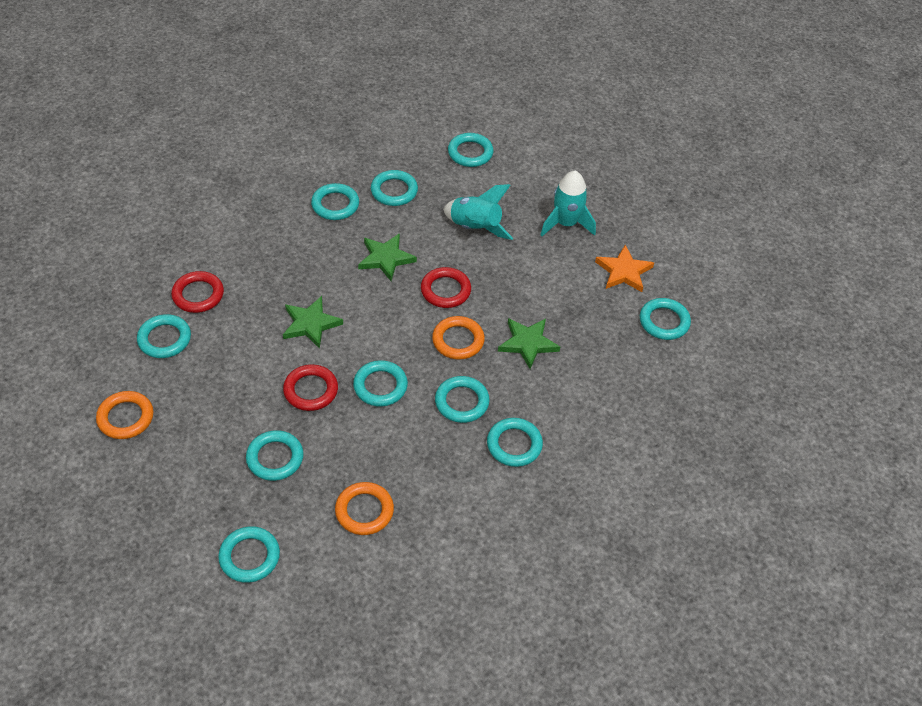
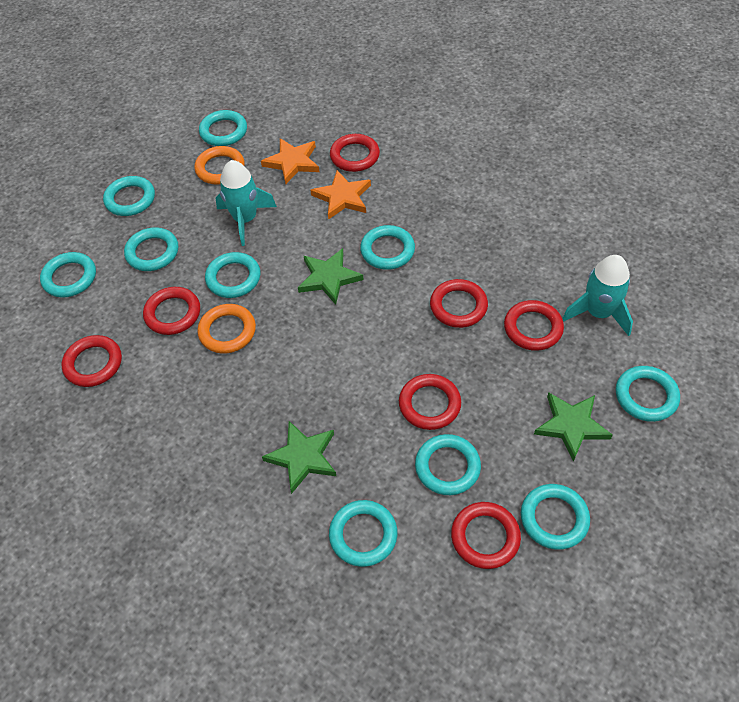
orange ring: 3 -> 2
orange star: 1 -> 2
red ring: 3 -> 7

